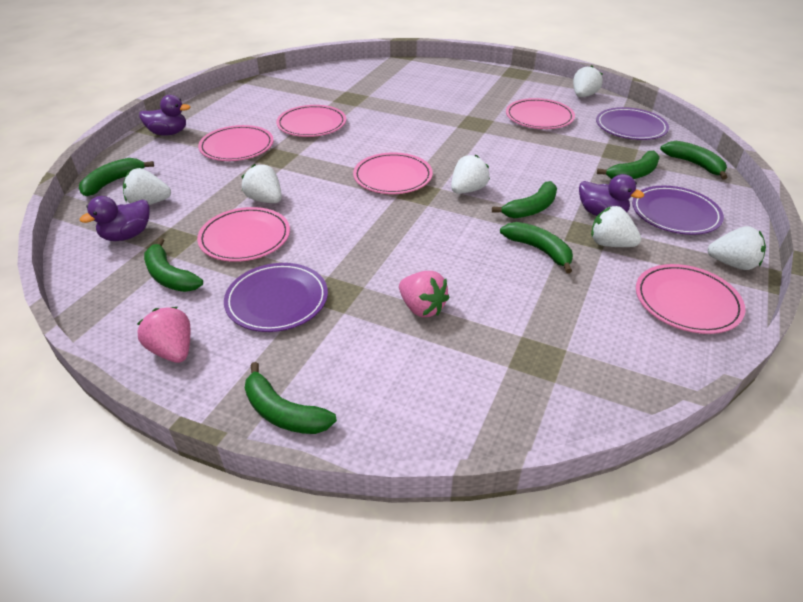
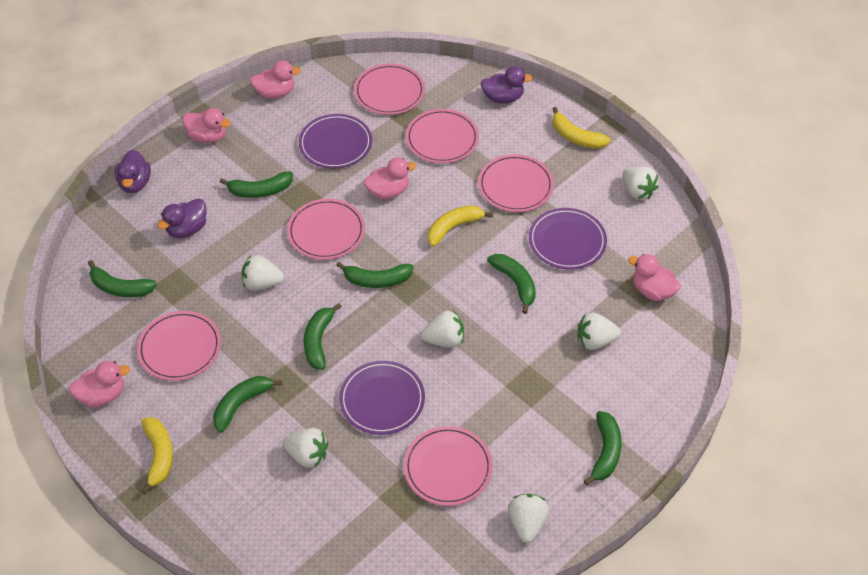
pink duck: 0 -> 5
pink strawberry: 2 -> 0
yellow banana: 0 -> 3

